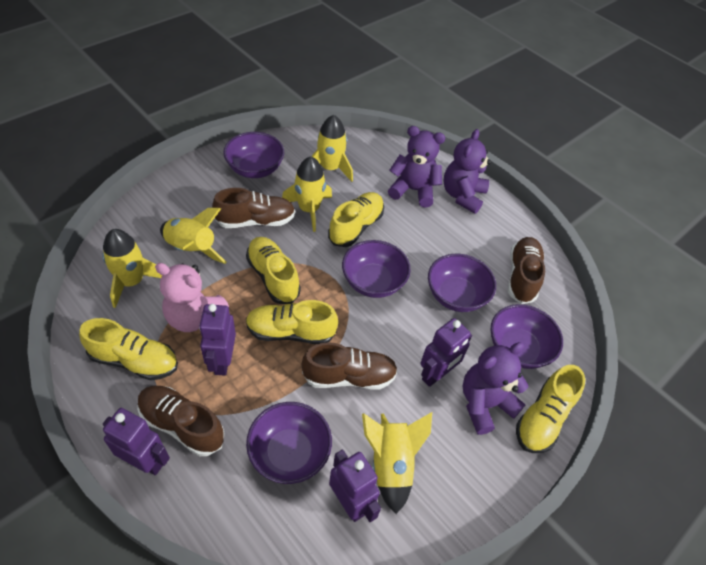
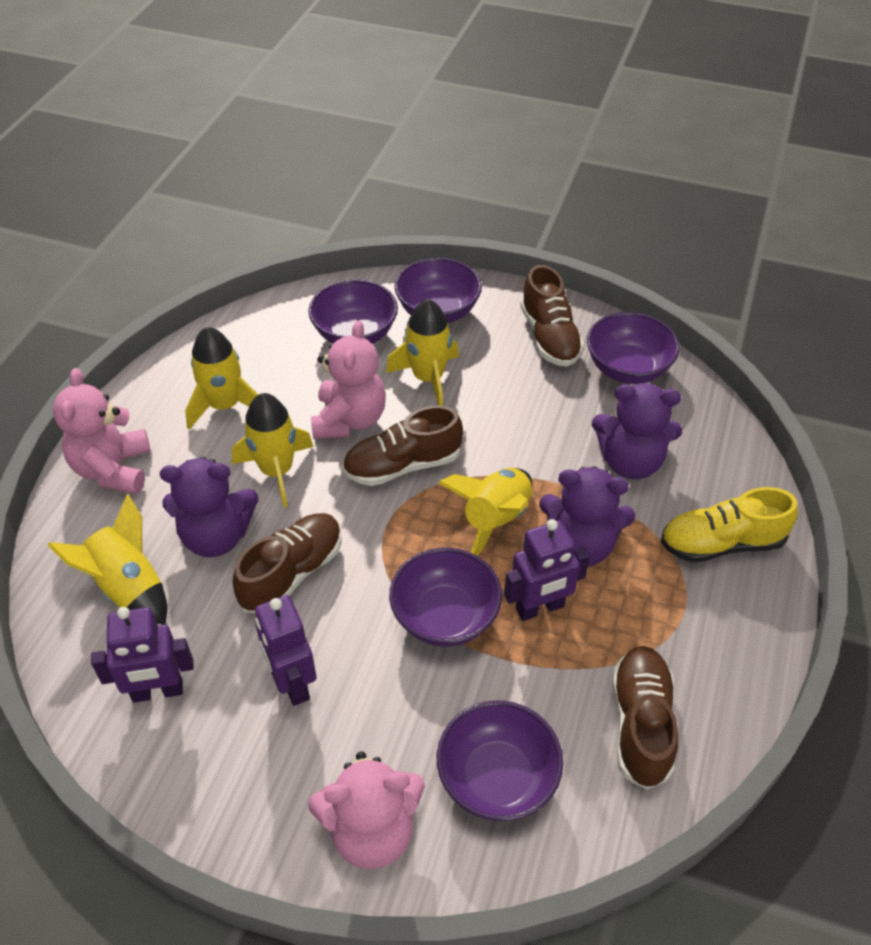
pink teddy bear: 1 -> 3
purple robot: 4 -> 3
yellow shoe: 5 -> 1

